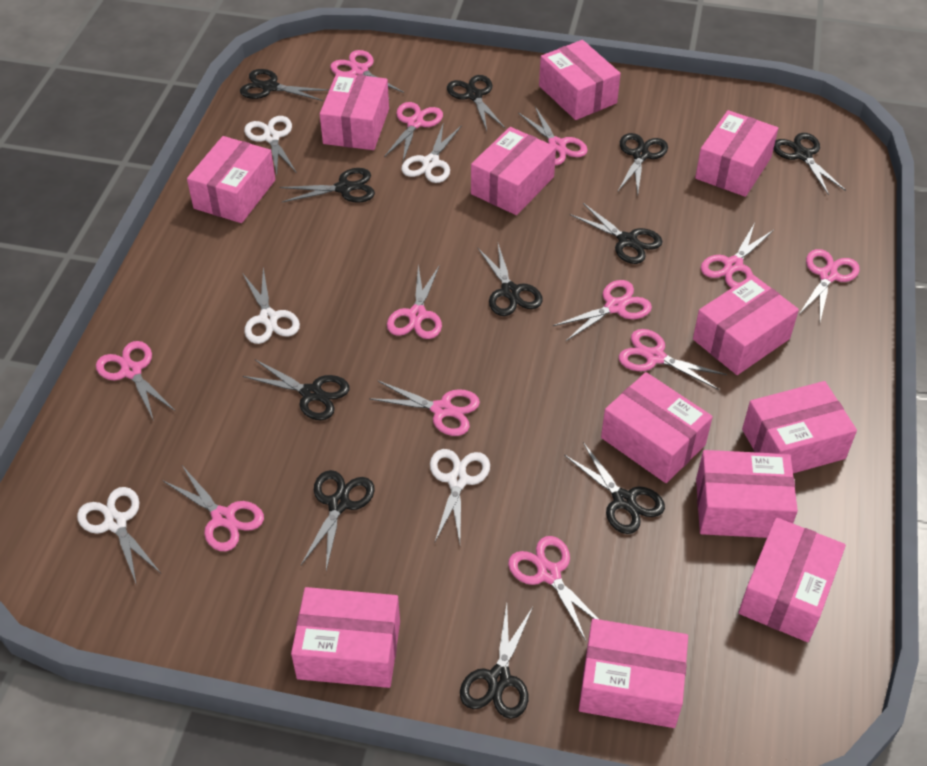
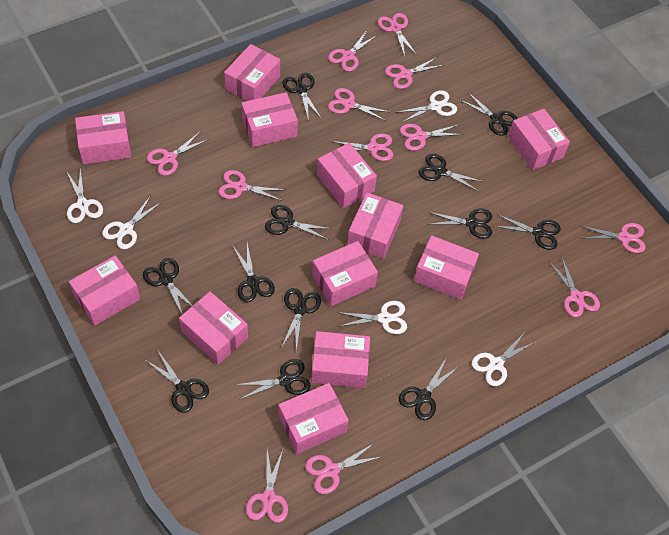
black scissors: 11 -> 12

